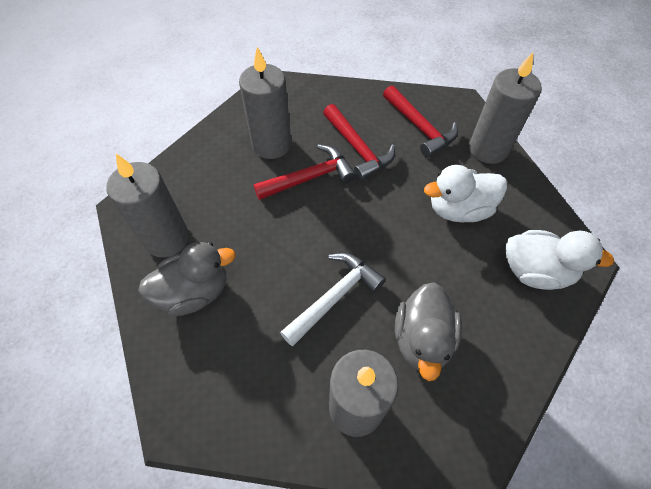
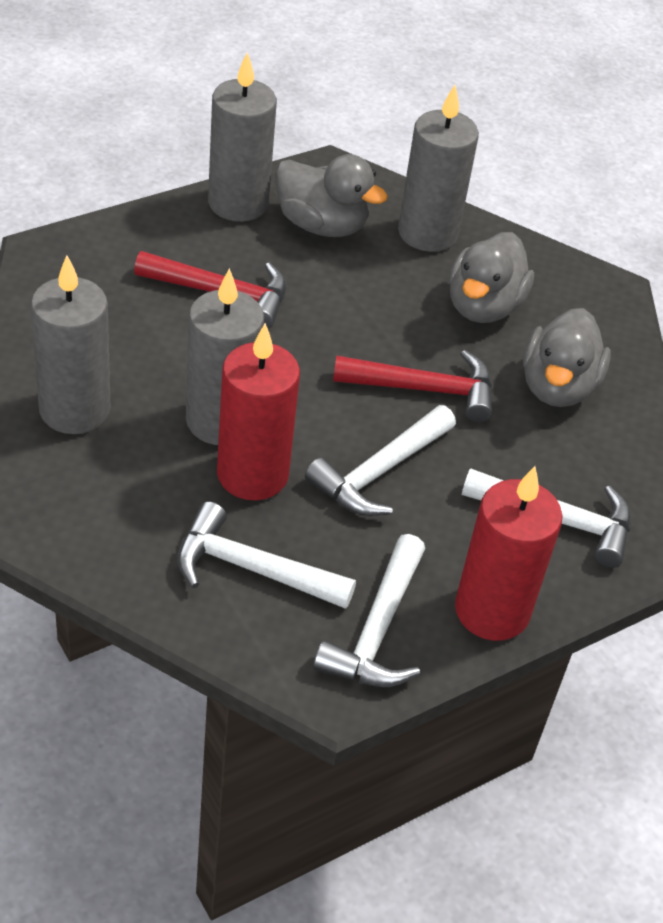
grey duck: 2 -> 3
red candle: 0 -> 2
red hammer: 3 -> 2
white duck: 2 -> 0
white hammer: 1 -> 4

